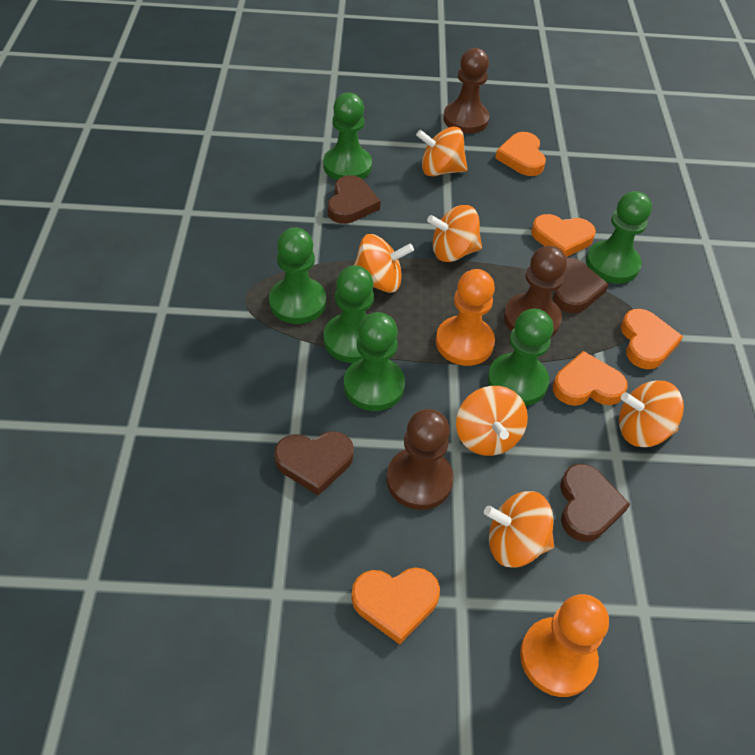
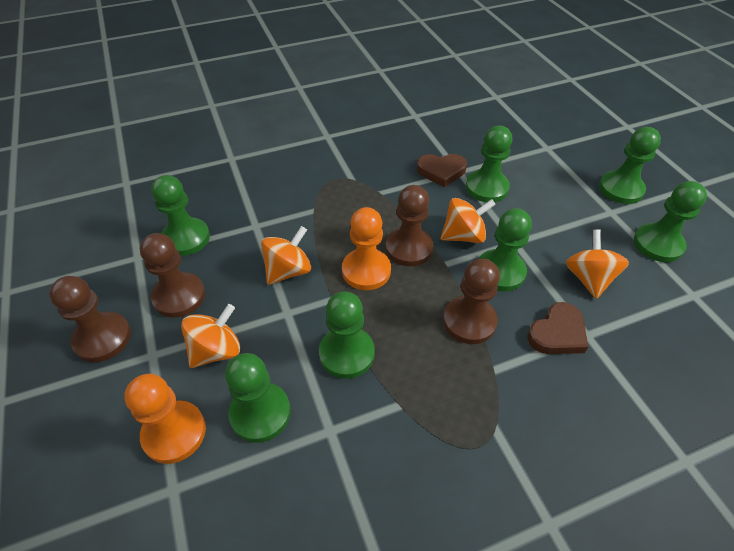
brown heart: 4 -> 2
brown pawn: 3 -> 4
green pawn: 6 -> 7
orange heart: 5 -> 0
orange spinning top: 6 -> 4

